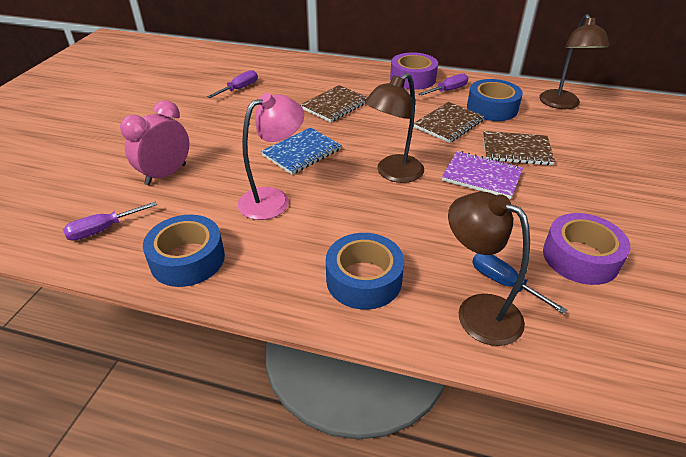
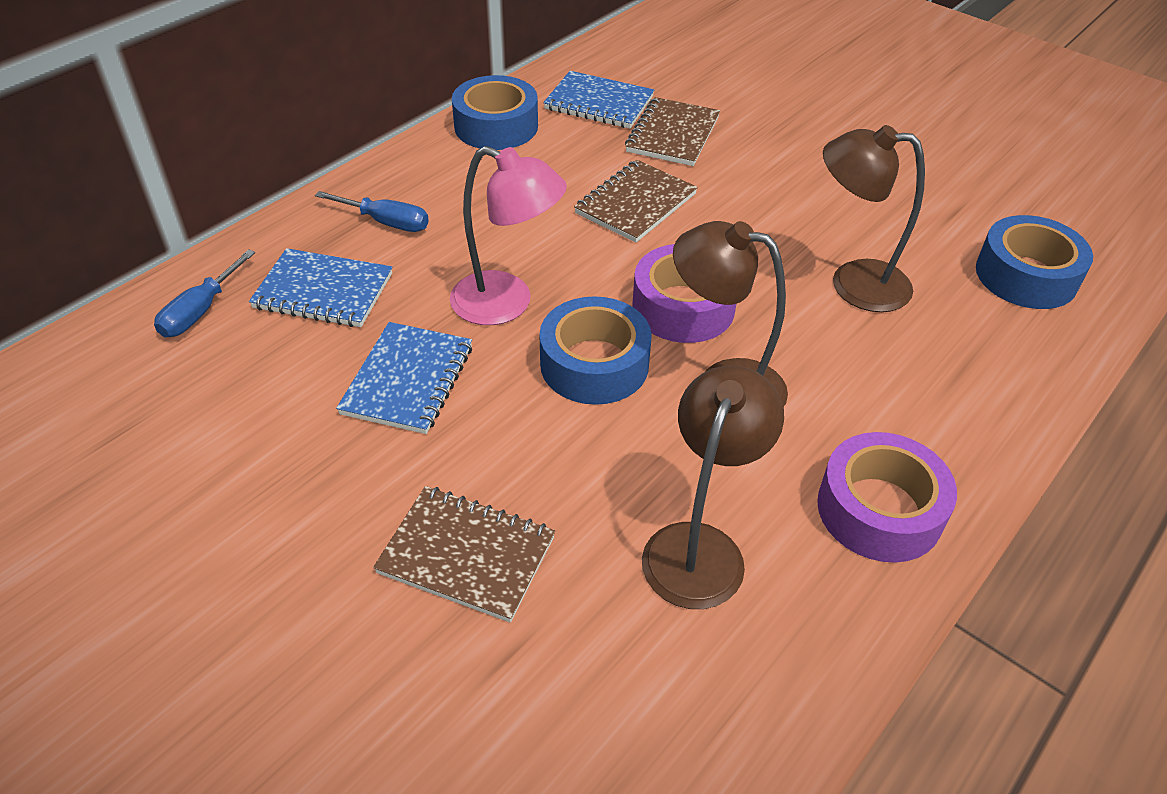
blue notebook: 1 -> 3
blue screwdriver: 1 -> 2
pink clock: 1 -> 0
purple notebook: 1 -> 0
purple screwdriver: 3 -> 0

